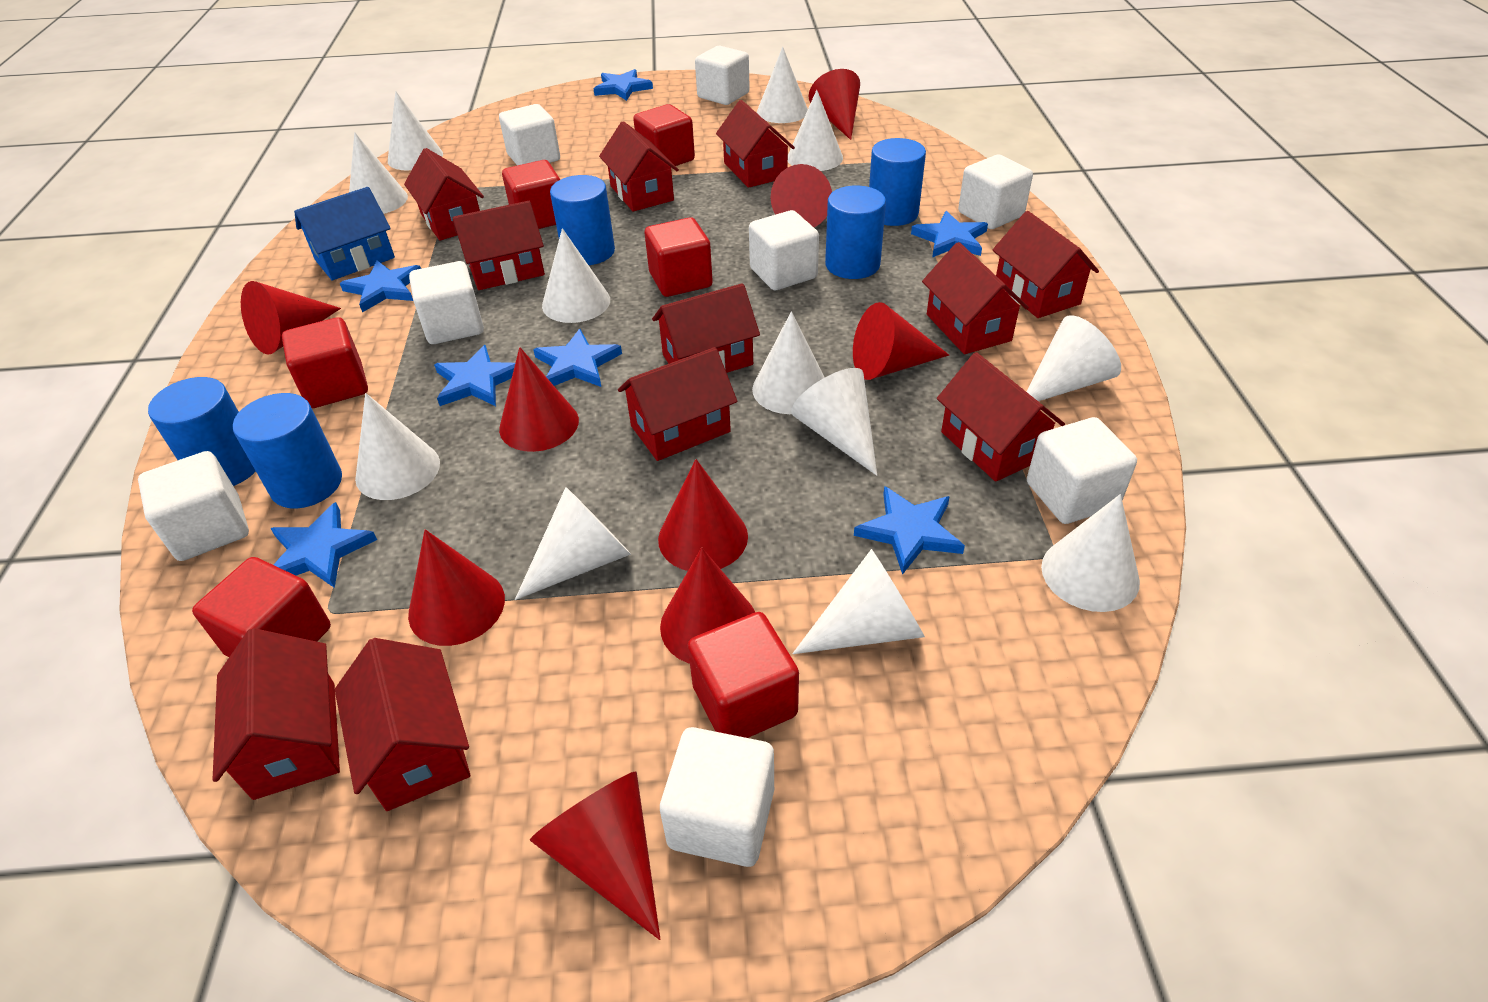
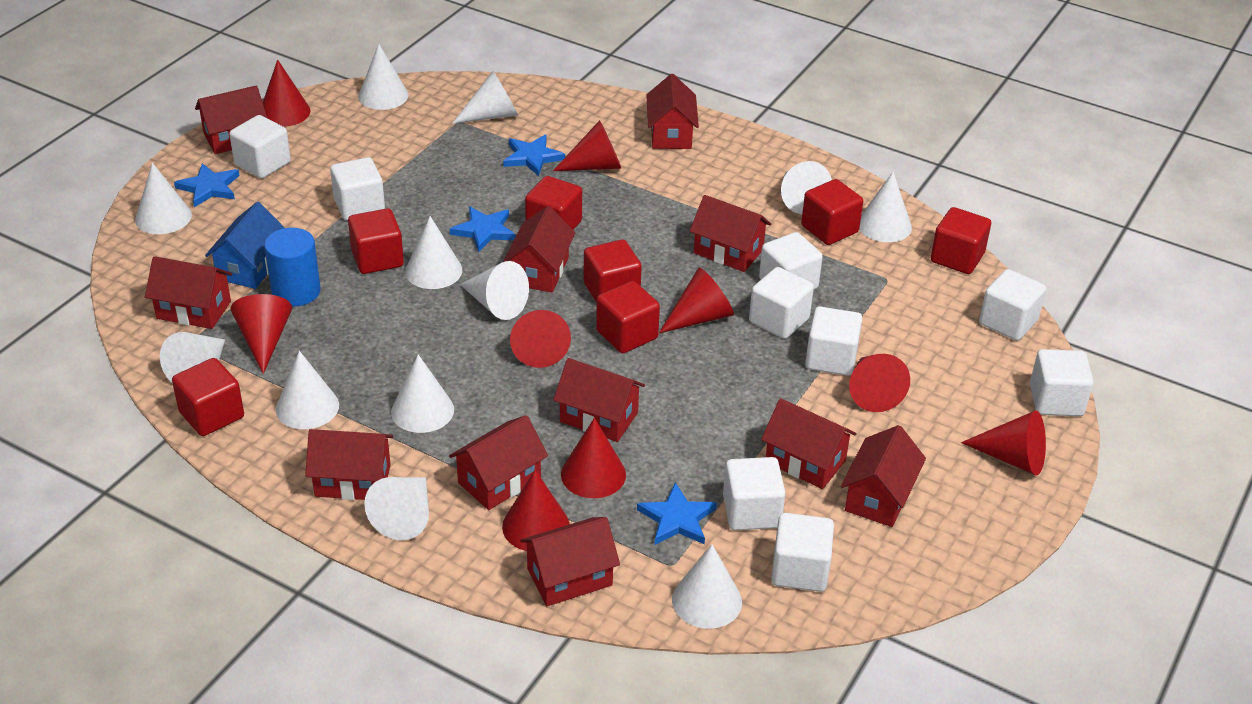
blue cylinder: 5 -> 1
blue star: 7 -> 4
red cube: 6 -> 7
white cube: 8 -> 9

